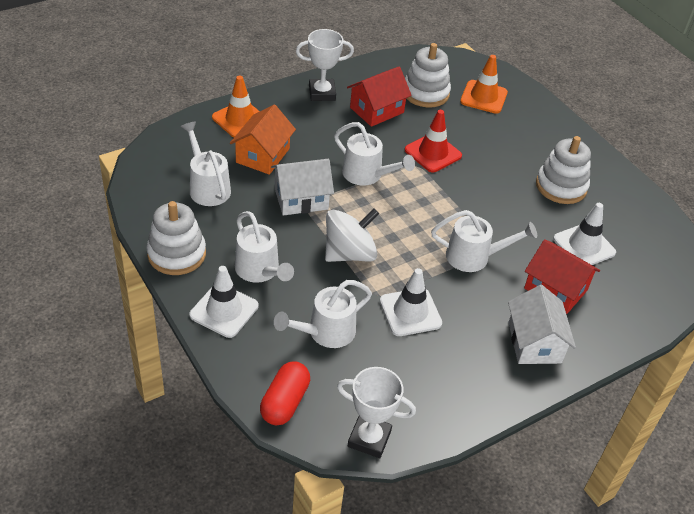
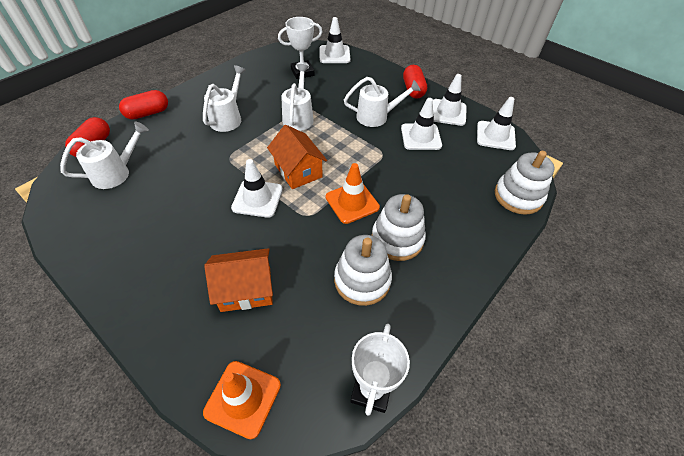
orange house: 1 -> 2
red capsule: 1 -> 3
red house: 2 -> 0
red traffic cone: 1 -> 0
white house: 2 -> 0
white spinning top: 1 -> 0
white traffic cone: 3 -> 5
white watering can: 5 -> 4

